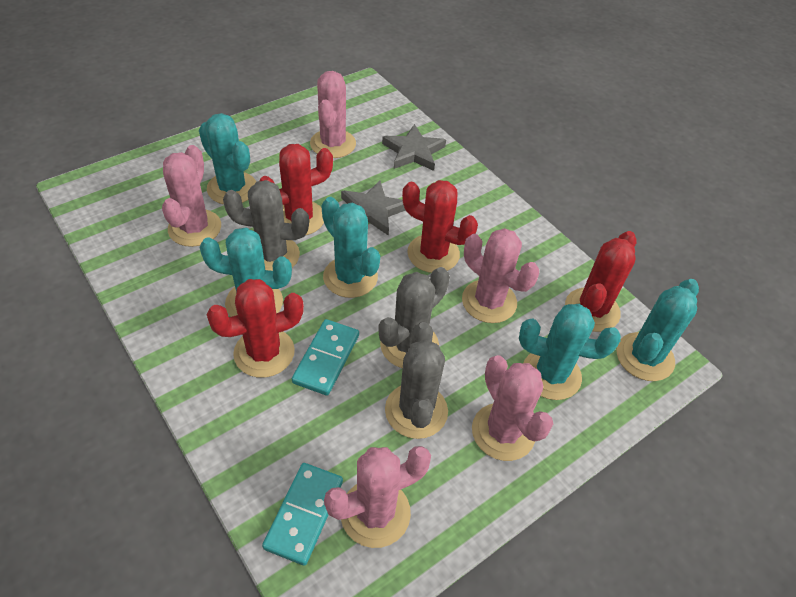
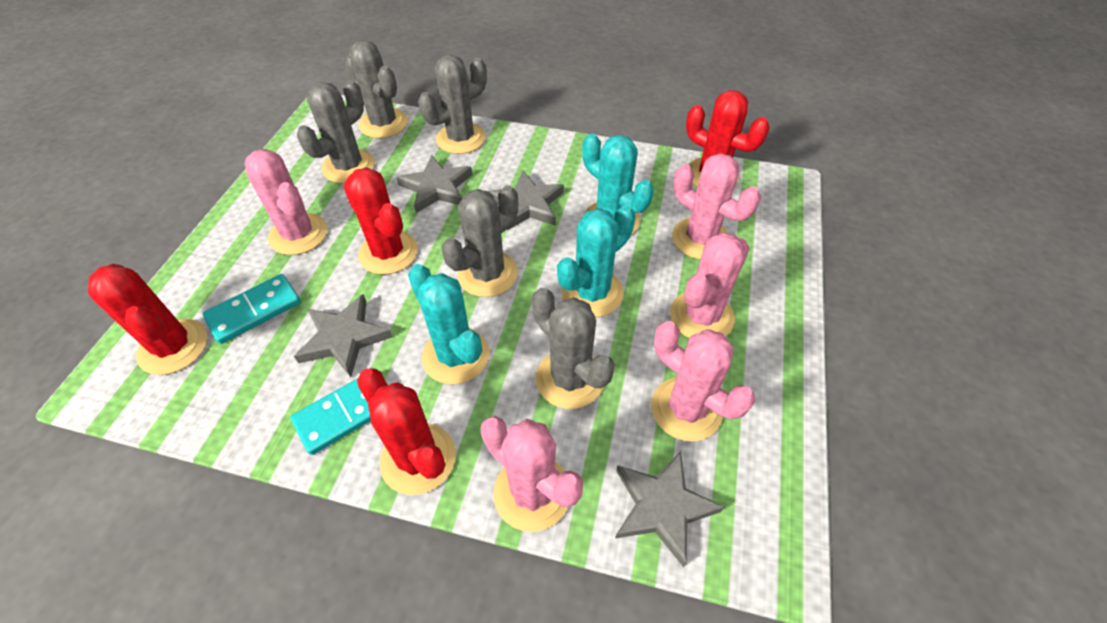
grey cactus: 3 -> 5
grey star: 2 -> 4
turquoise cactus: 5 -> 3

